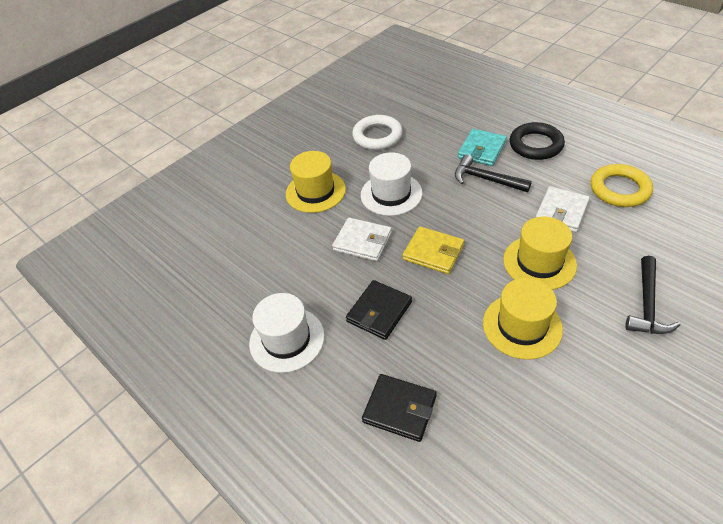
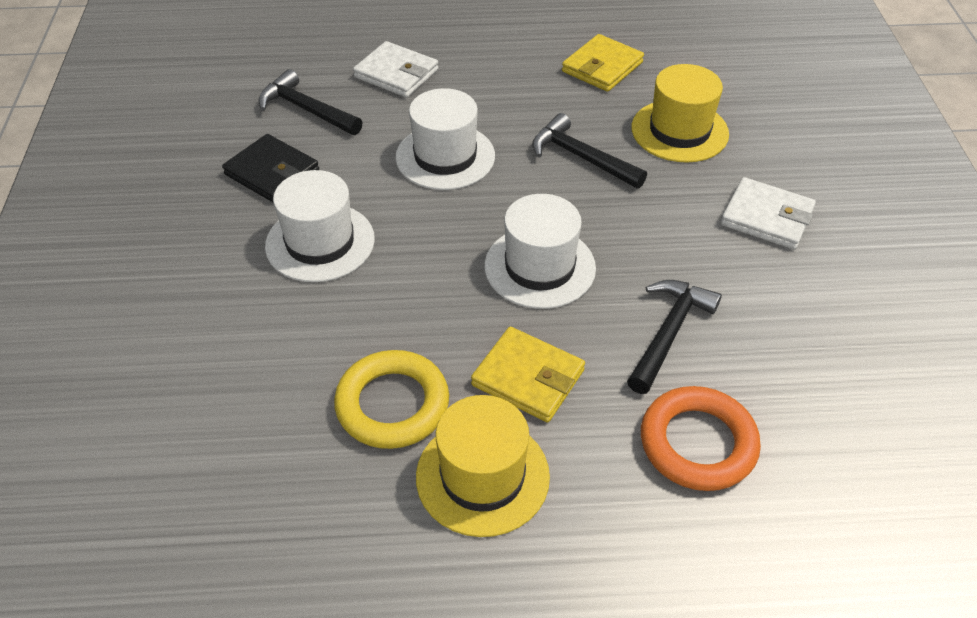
black hammer: 2 -> 3
black ring: 1 -> 0
black wallet: 2 -> 1
orange ring: 0 -> 1
turquoise wallet: 1 -> 0
white hat: 2 -> 3
white ring: 1 -> 0
yellow hat: 3 -> 2
yellow wallet: 1 -> 2

